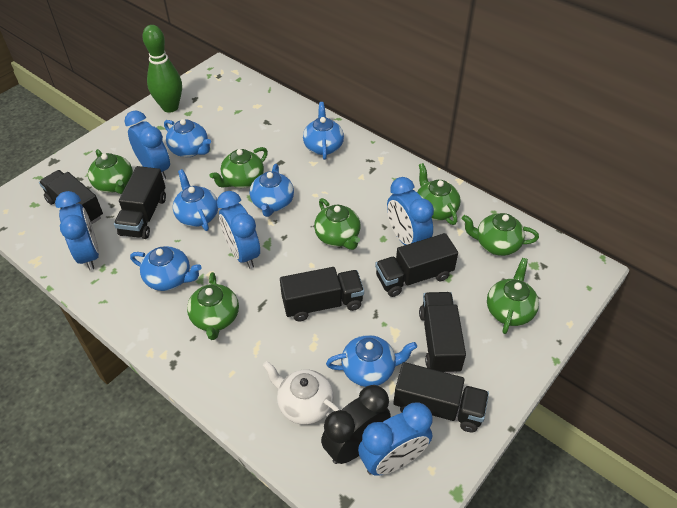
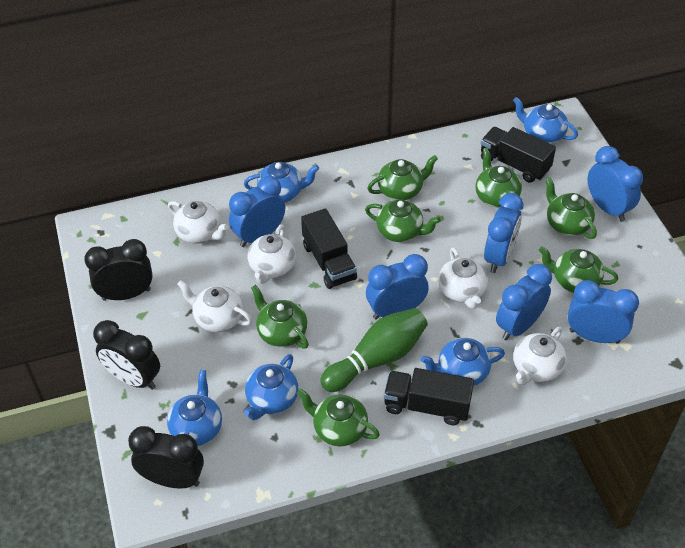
black clock: 1 -> 3
black truck: 6 -> 3
blue clock: 5 -> 6
blue teapot: 6 -> 5
white teapot: 1 -> 5

